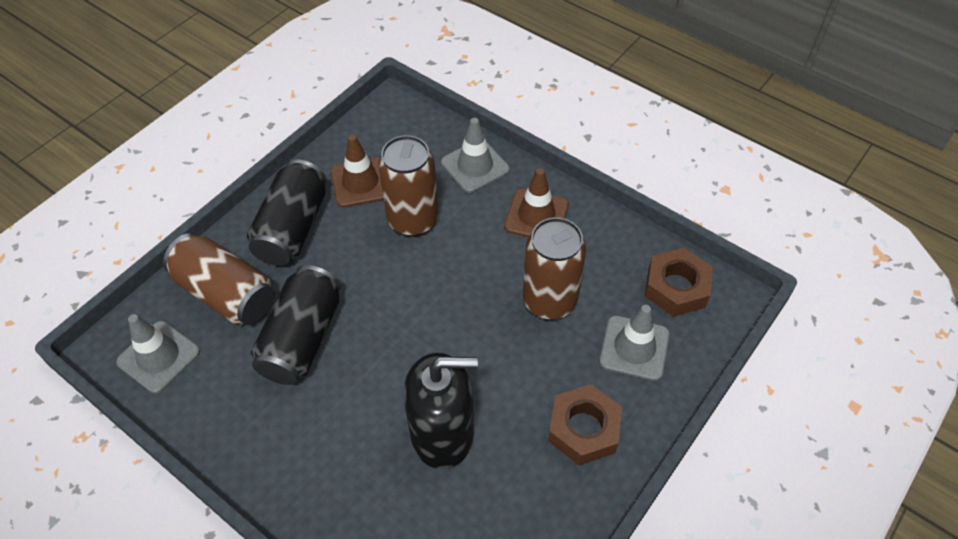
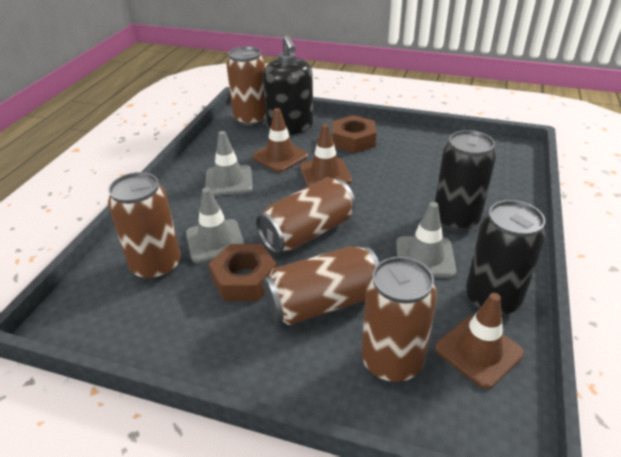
brown can: 3 -> 5
brown traffic cone: 2 -> 3

